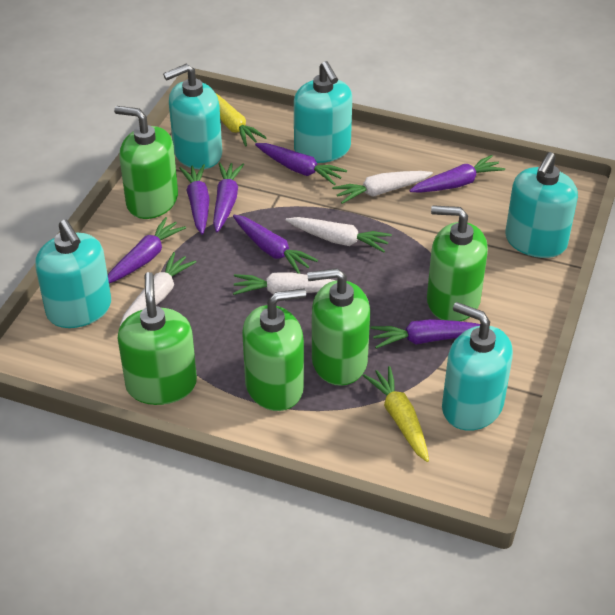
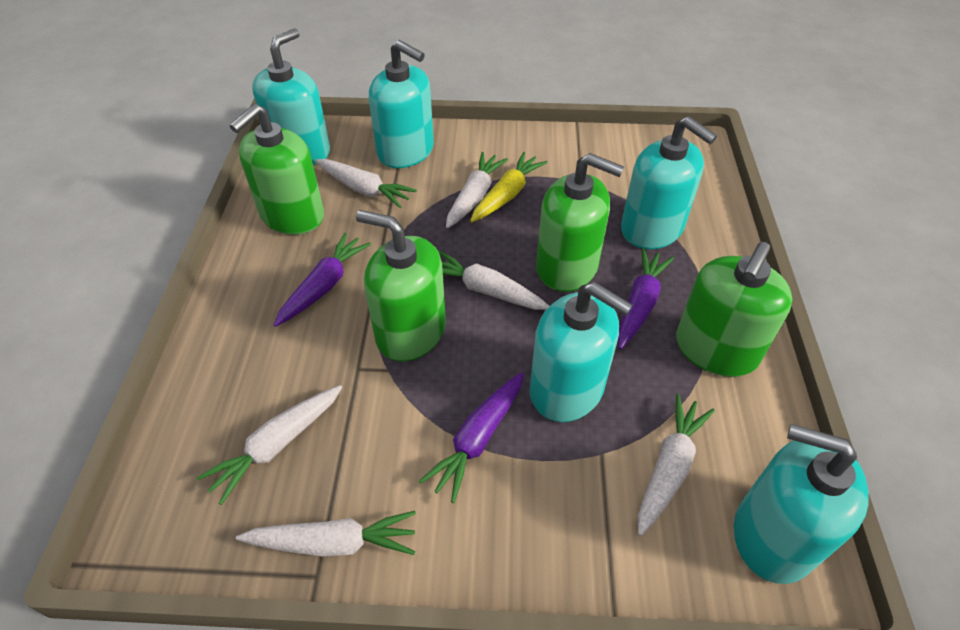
green soap dispenser: 5 -> 4
purple carrot: 7 -> 3
white carrot: 4 -> 6
yellow carrot: 2 -> 1

